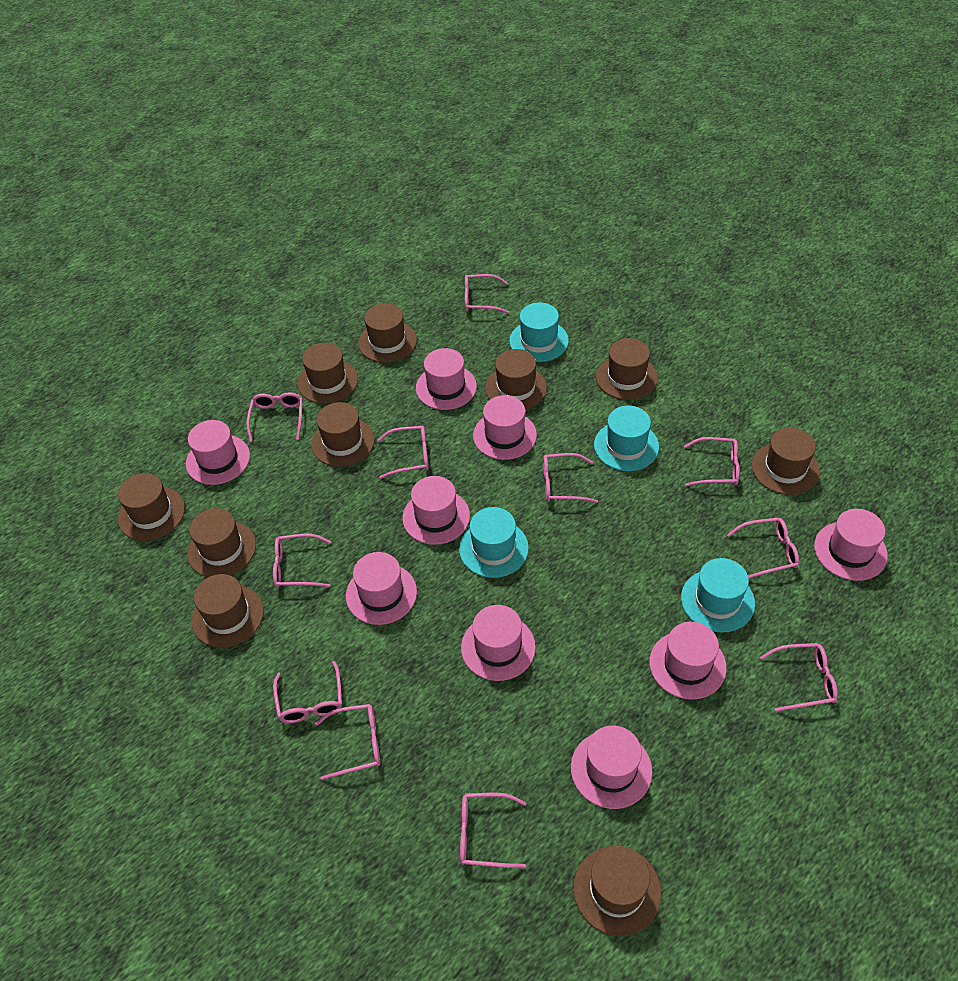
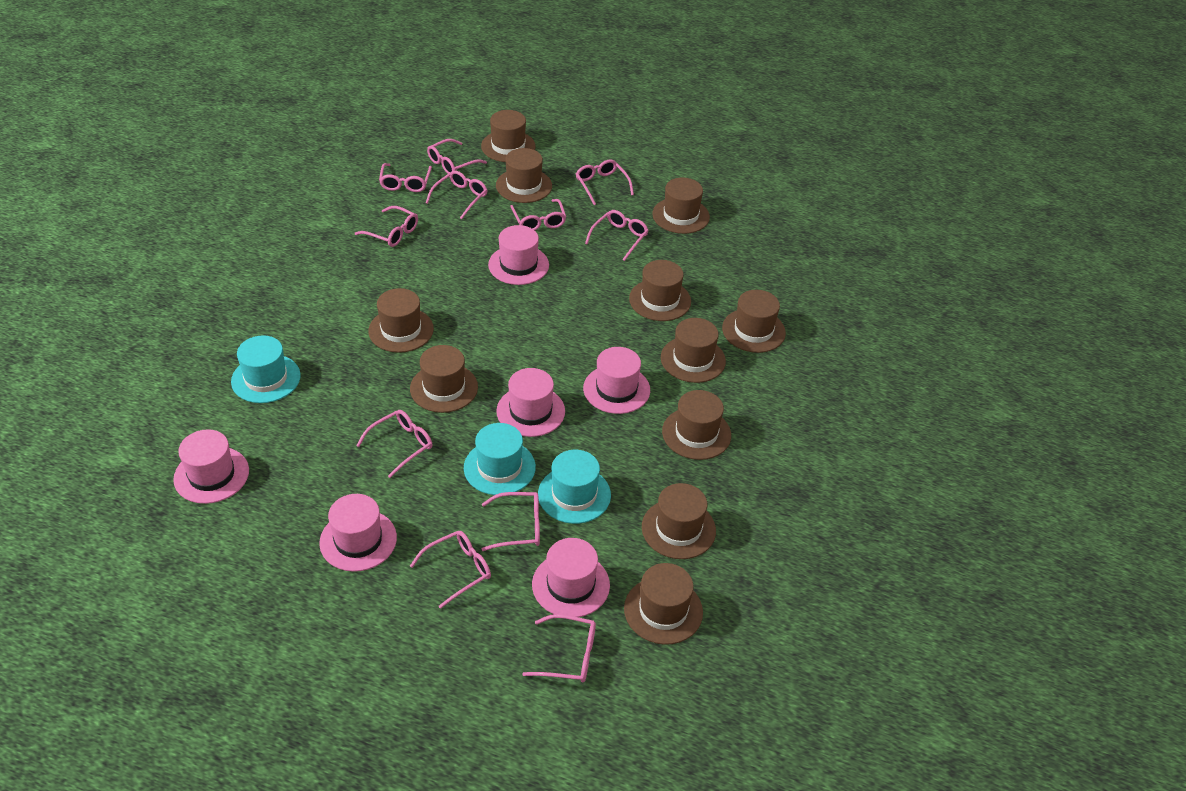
brown hat: 10 -> 11
pink hat: 9 -> 6
turquoise hat: 4 -> 3

